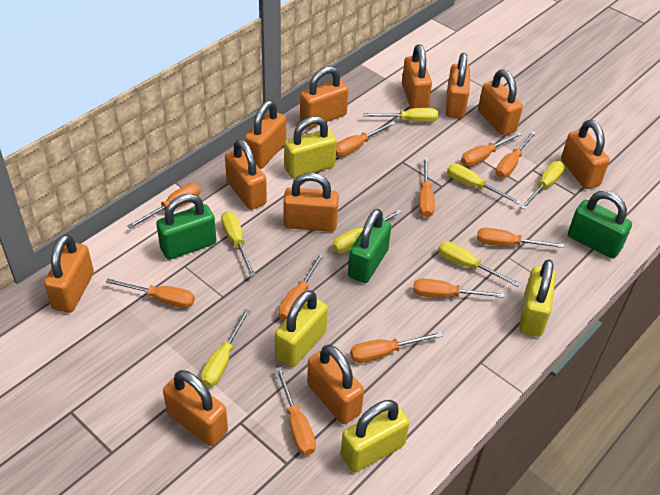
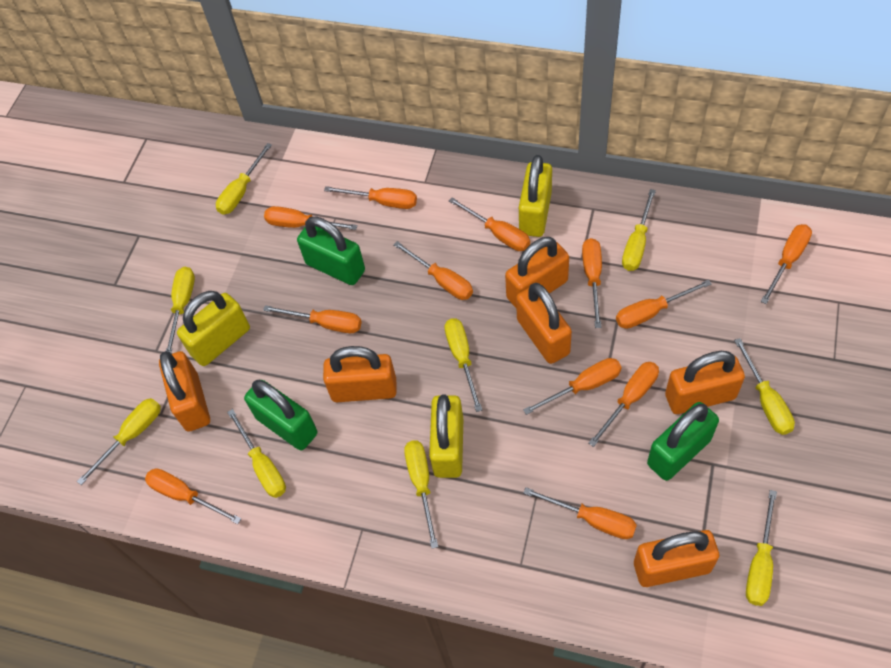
orange padlock: 11 -> 6
orange screwdriver: 11 -> 12
yellow padlock: 4 -> 3
yellow screwdriver: 7 -> 9

